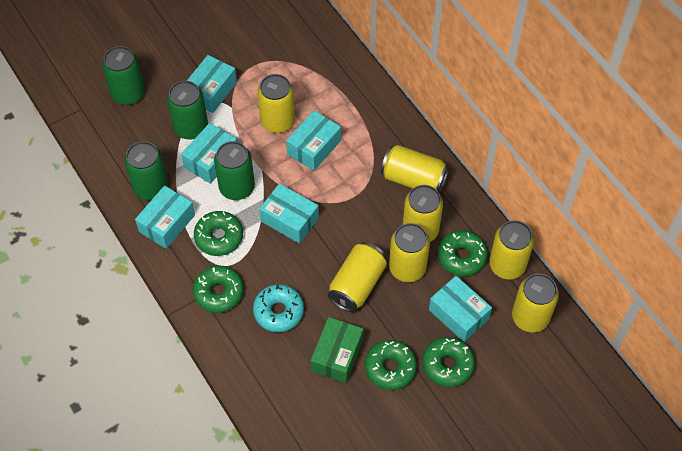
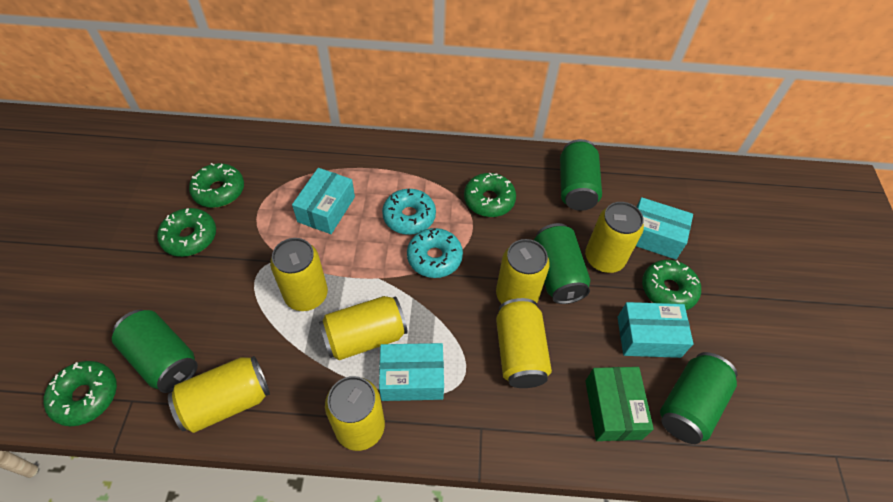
turquoise box: 6 -> 4
turquoise donut: 1 -> 2

